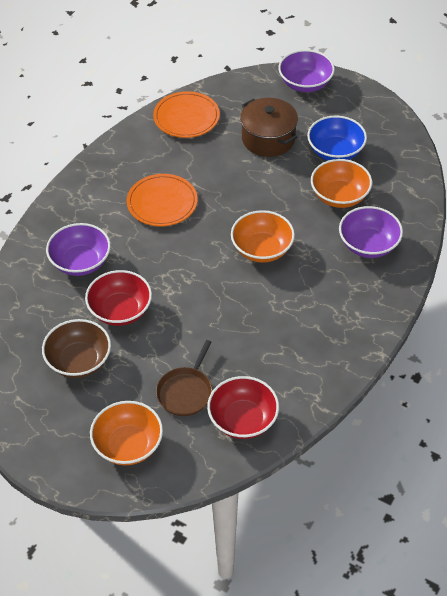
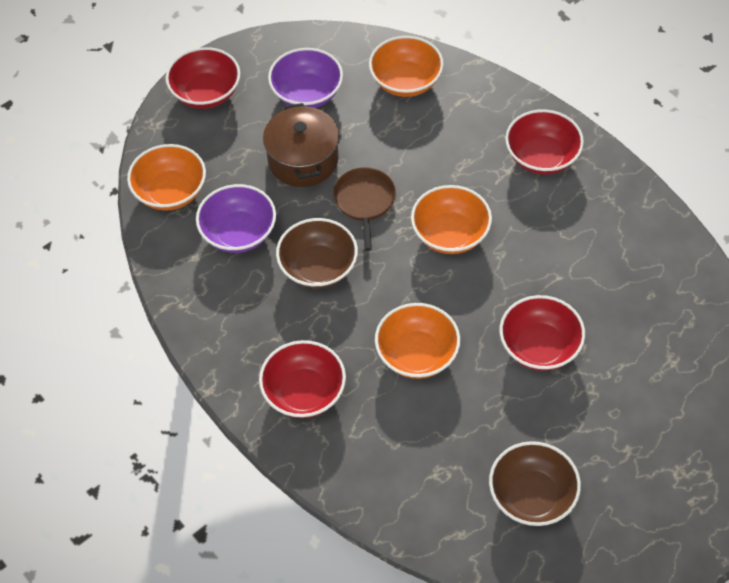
blue bowl: 1 -> 0
brown bowl: 1 -> 2
orange bowl: 3 -> 4
orange plate: 2 -> 0
purple bowl: 3 -> 2
red bowl: 2 -> 4

